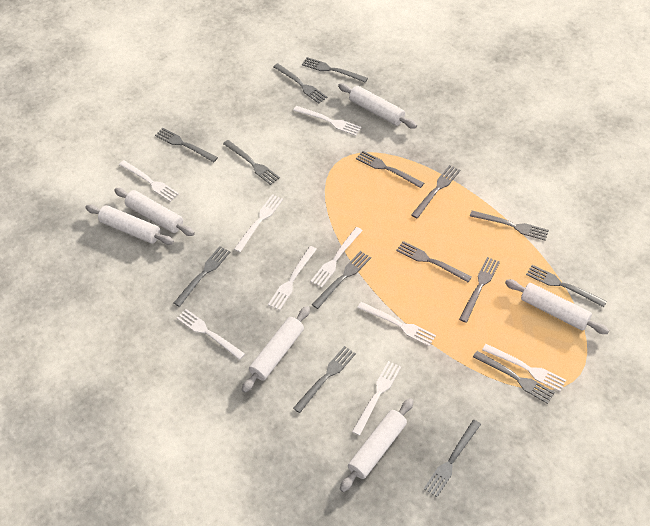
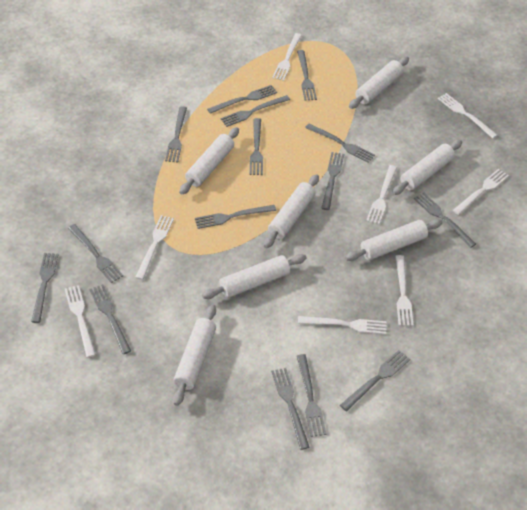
white fork: 9 -> 8
white rolling pin: 6 -> 7

